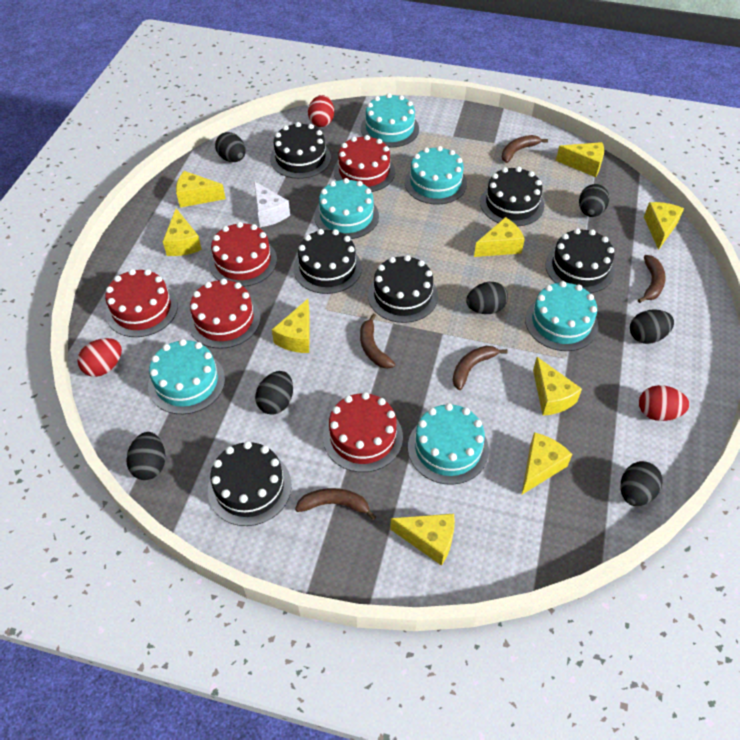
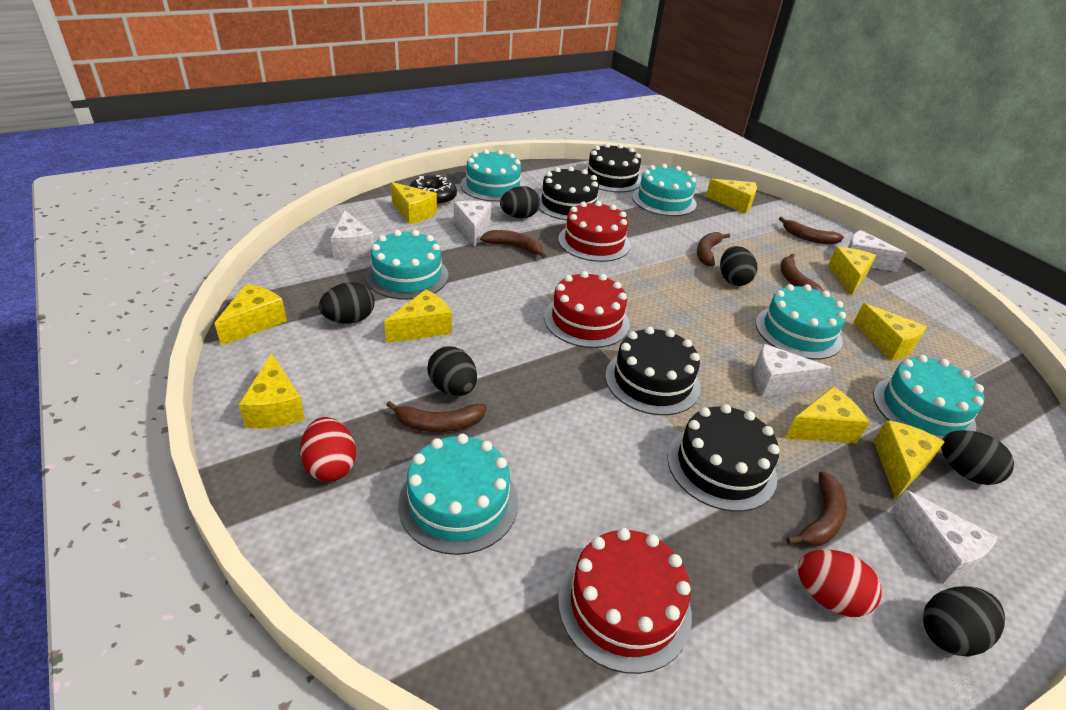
black cake: 6 -> 4
black donut: 0 -> 1
black egg: 7 -> 6
brown banana: 5 -> 6
red cake: 5 -> 3
red egg: 3 -> 2
white cheese: 1 -> 5

